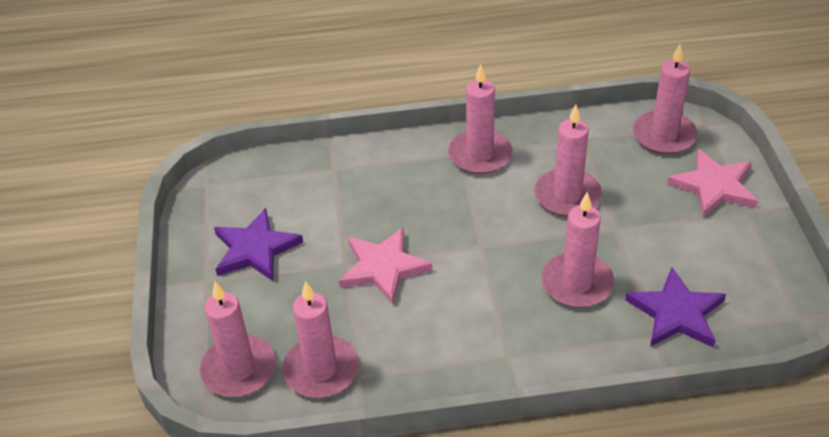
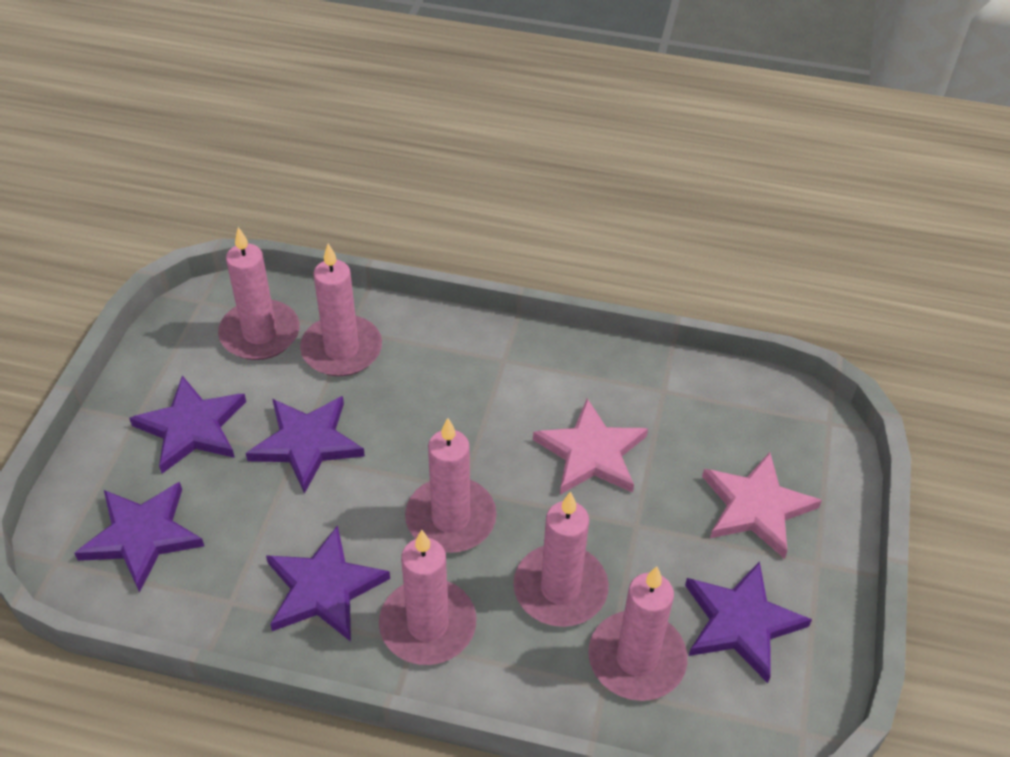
purple star: 2 -> 5

